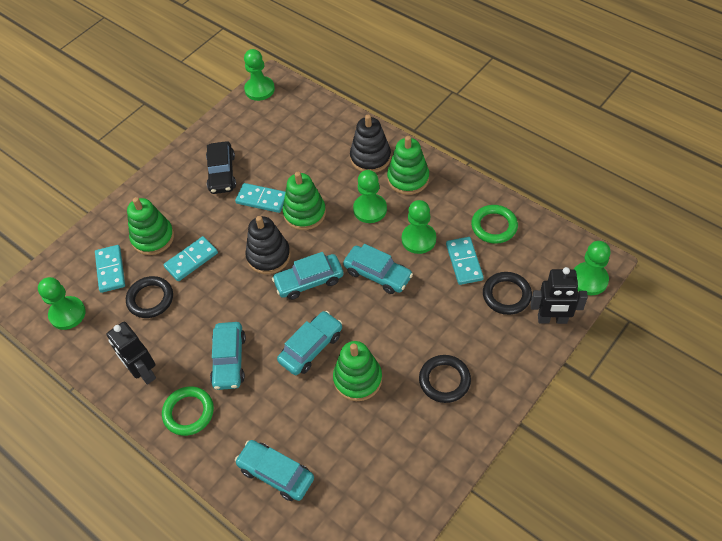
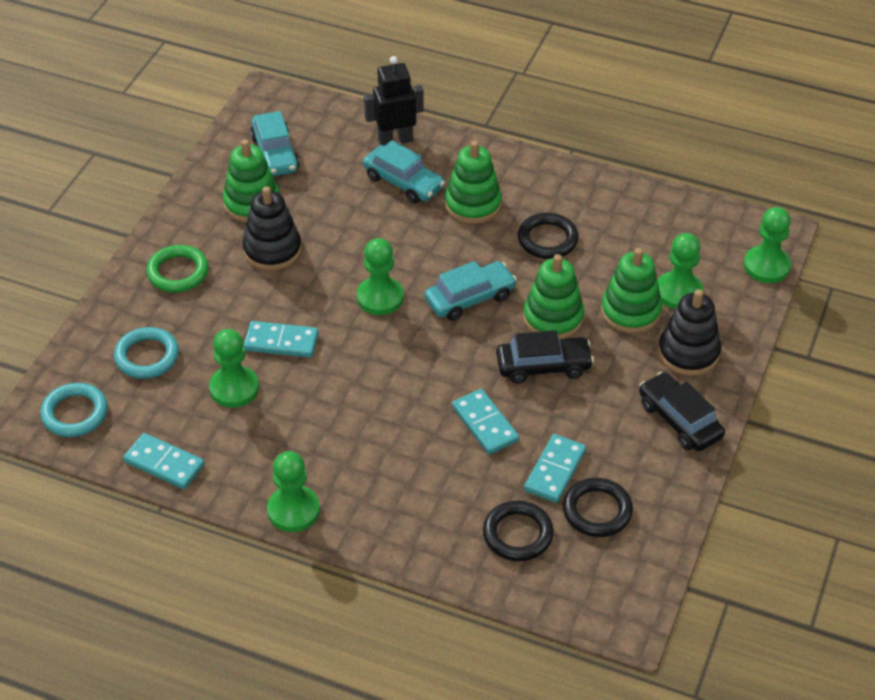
black car: 1 -> 2
black robot: 2 -> 1
green ring: 2 -> 1
turquoise car: 5 -> 3
turquoise ring: 0 -> 2

